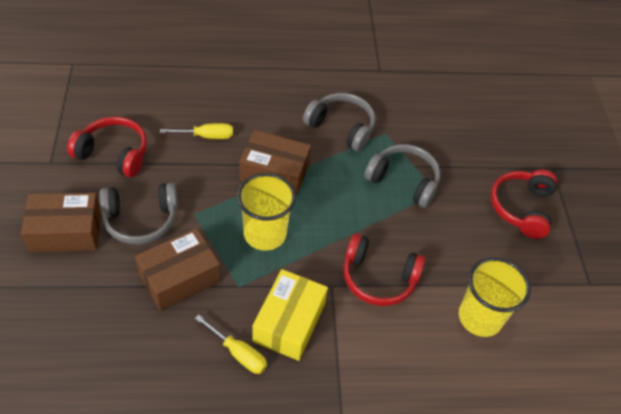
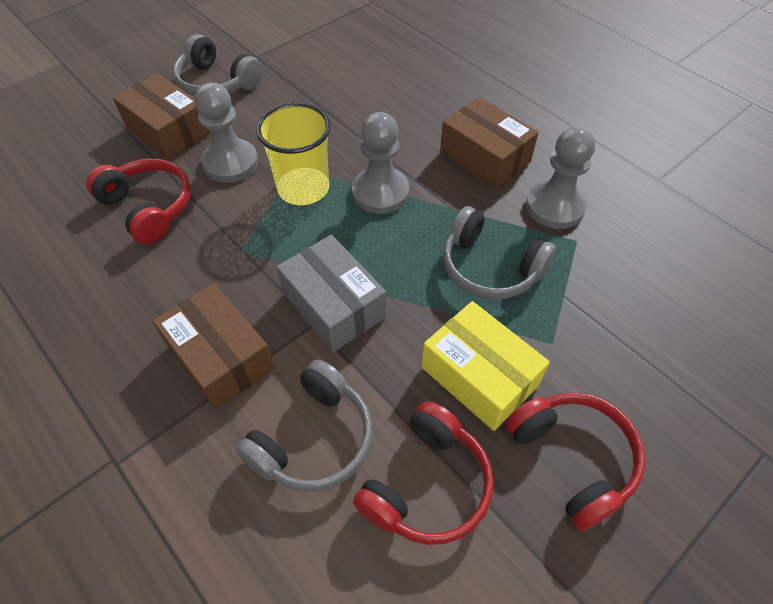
grey box: 0 -> 1
grey pawn: 0 -> 3
yellow cup: 2 -> 1
yellow screwdriver: 2 -> 0

